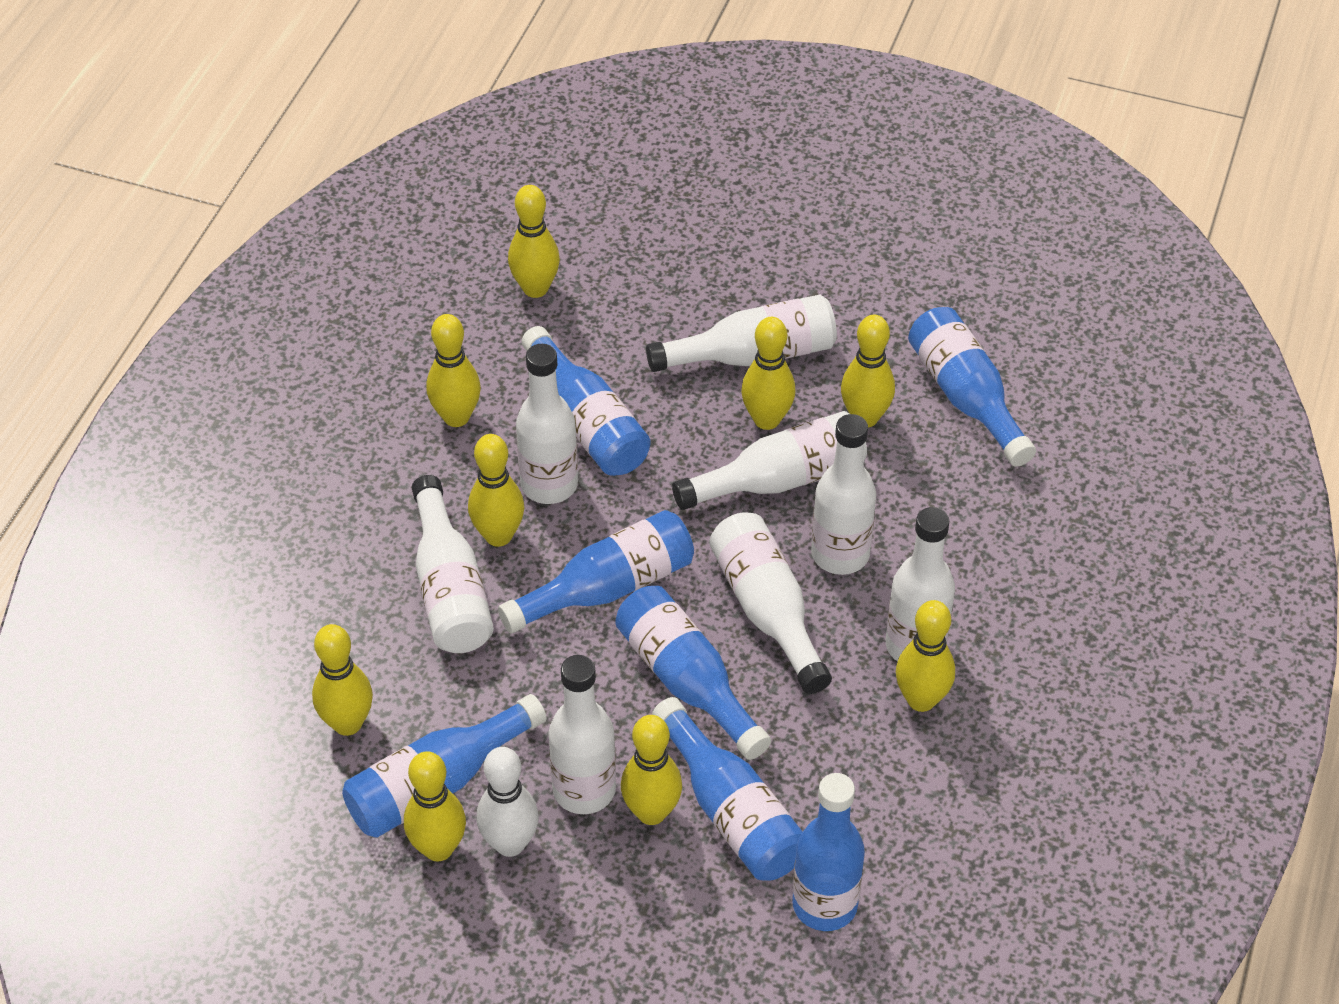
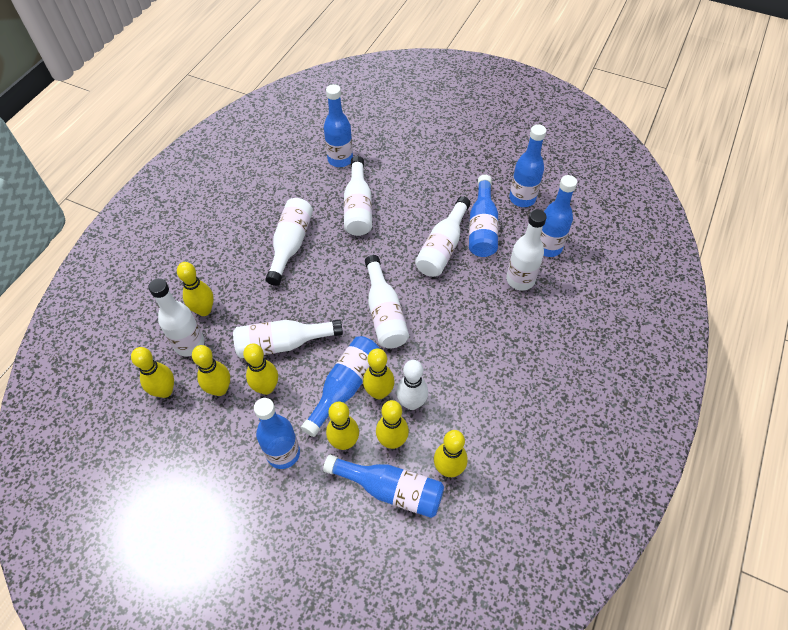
white bottle: 8 -> 7
yellow bowling pin: 9 -> 8

